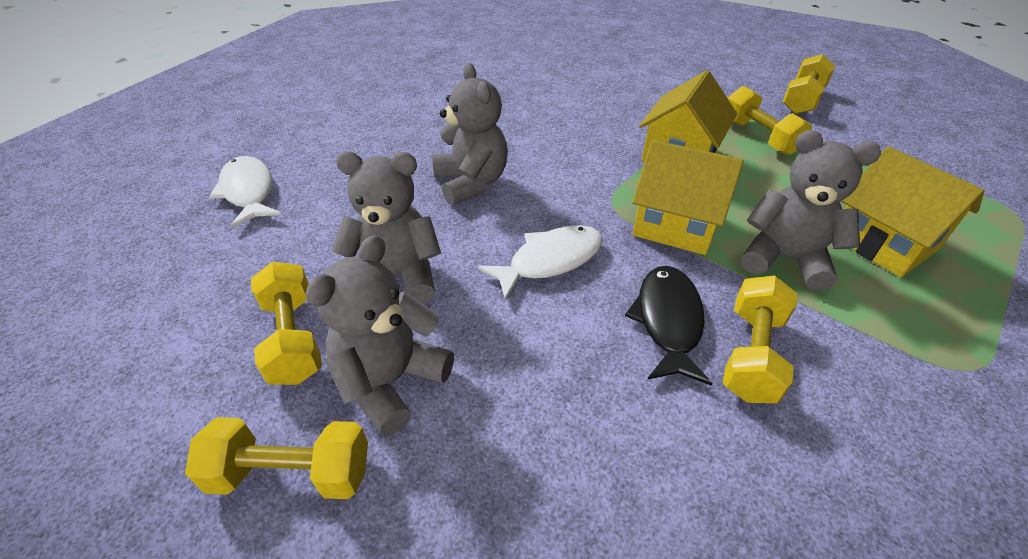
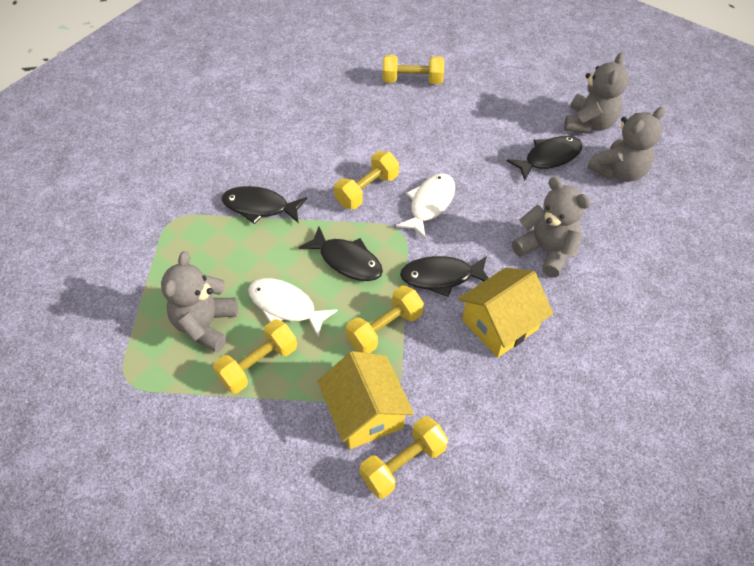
black fish: 1 -> 4
yellow house: 3 -> 2

